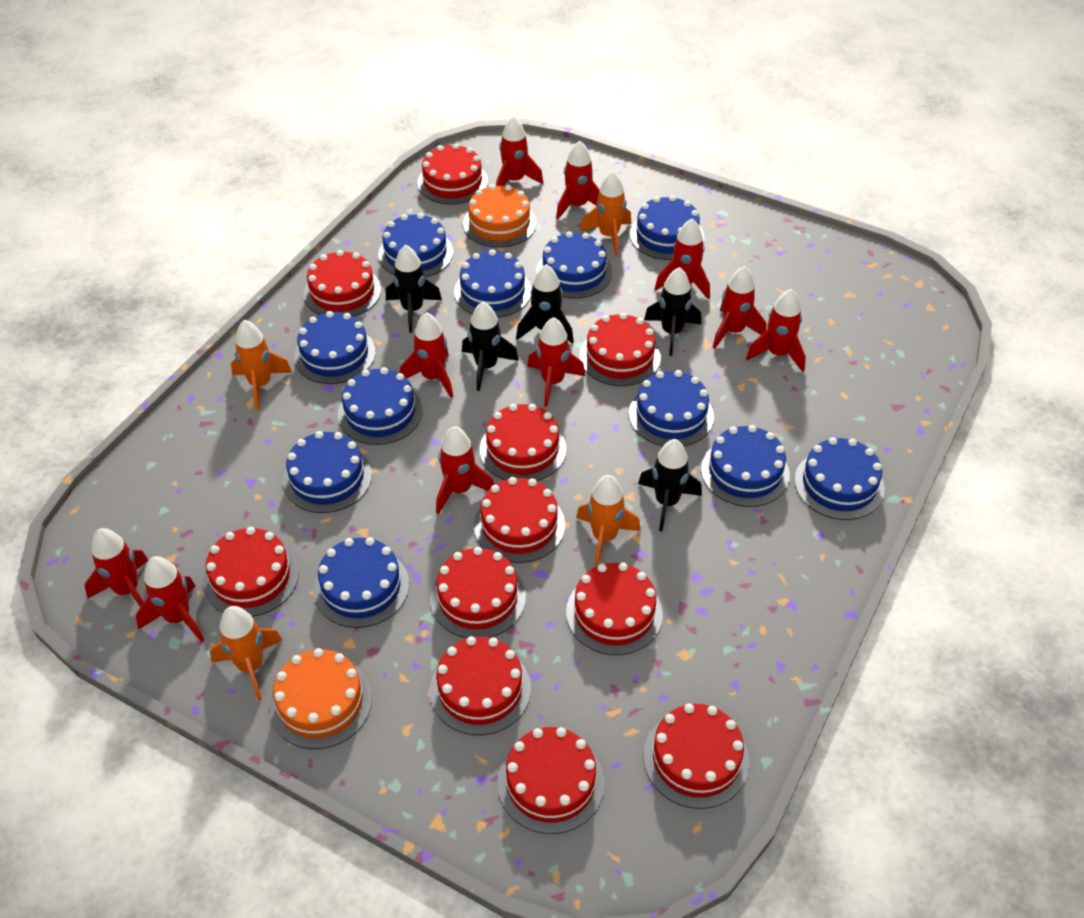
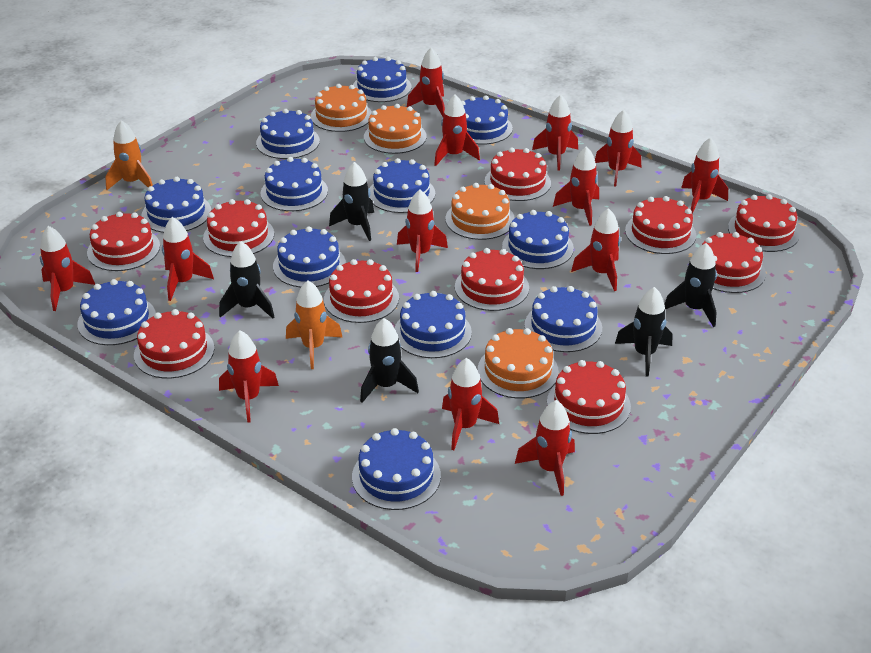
blue cake: 11 -> 12
orange cake: 2 -> 4
orange rocket: 4 -> 2
red cake: 11 -> 10
red rocket: 10 -> 13

